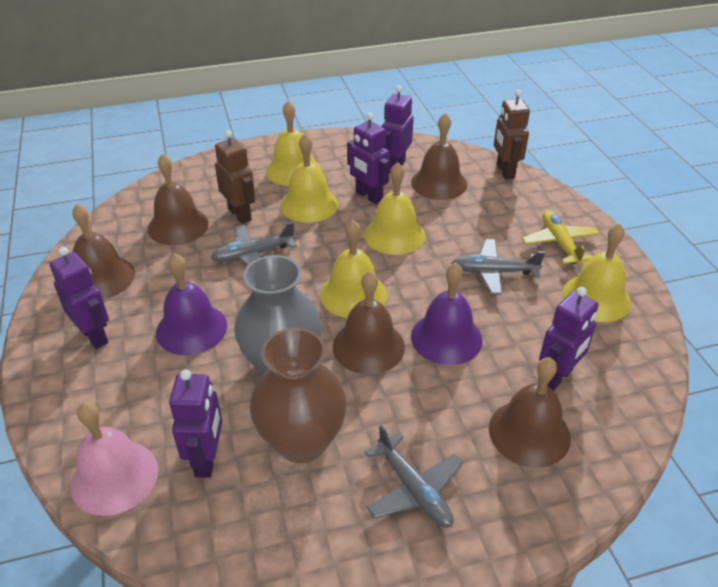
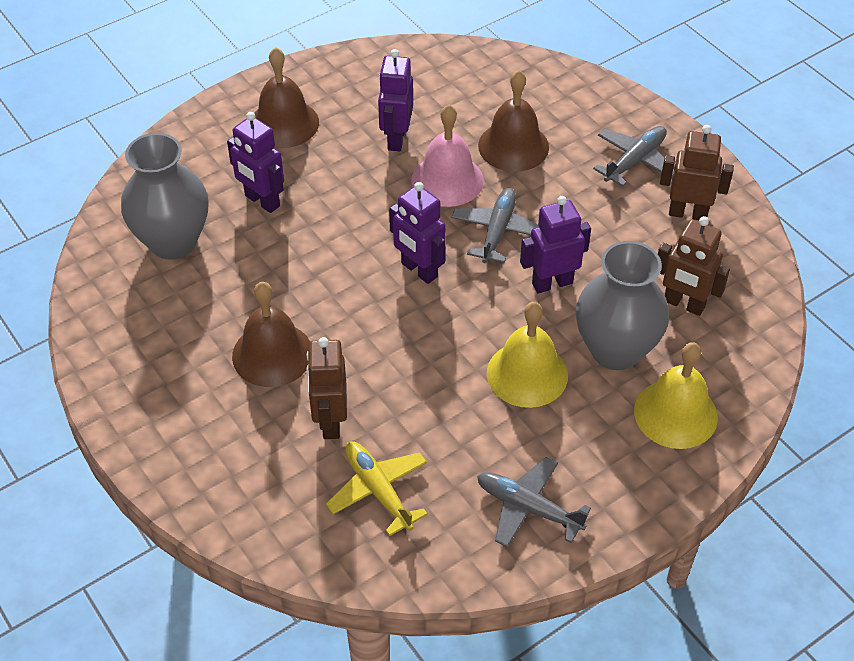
brown bell: 5 -> 3
brown robot: 2 -> 3
brown vase: 1 -> 0
grey vase: 1 -> 2
purple bell: 2 -> 0
purple robot: 5 -> 4
yellow bell: 5 -> 2

